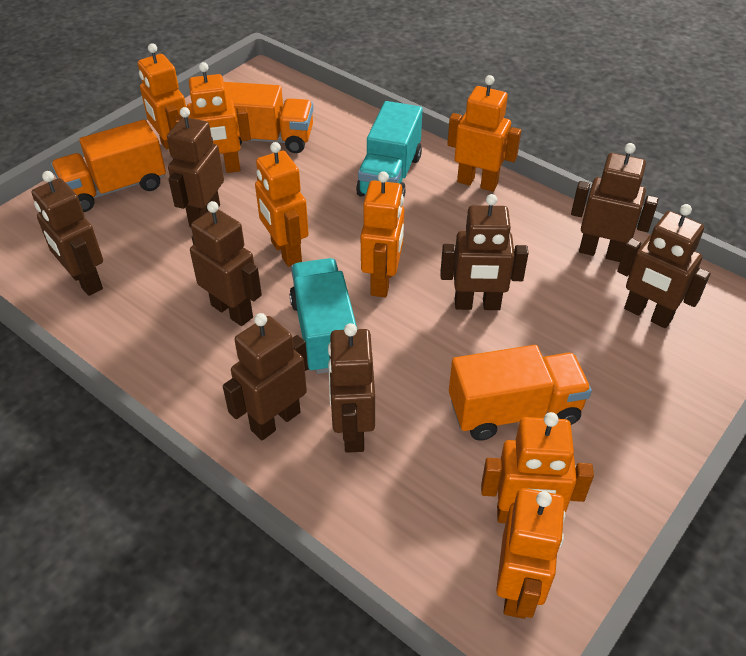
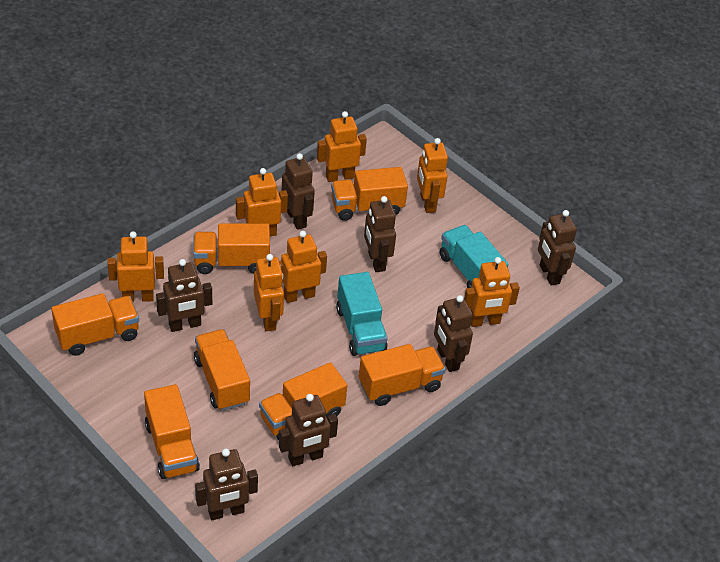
brown robot: 8 -> 7
orange truck: 3 -> 7

